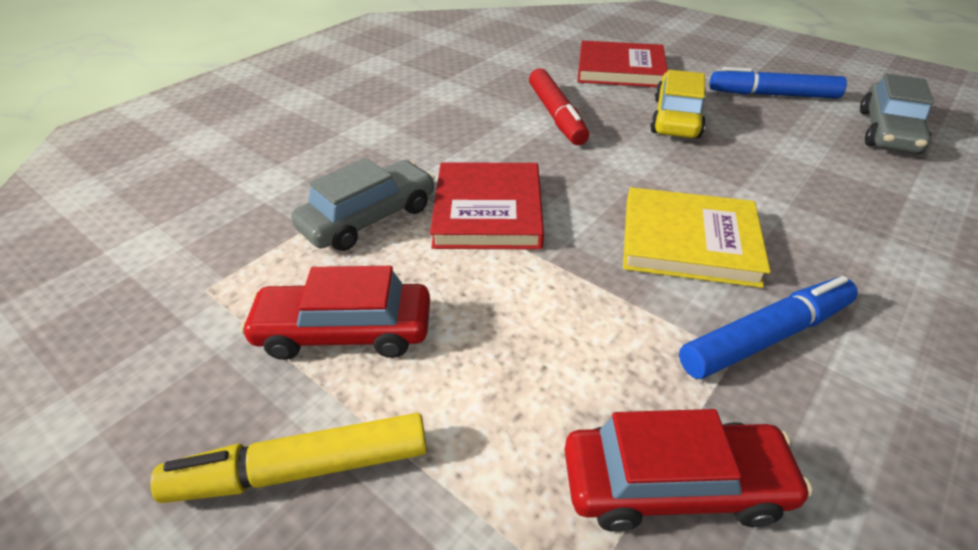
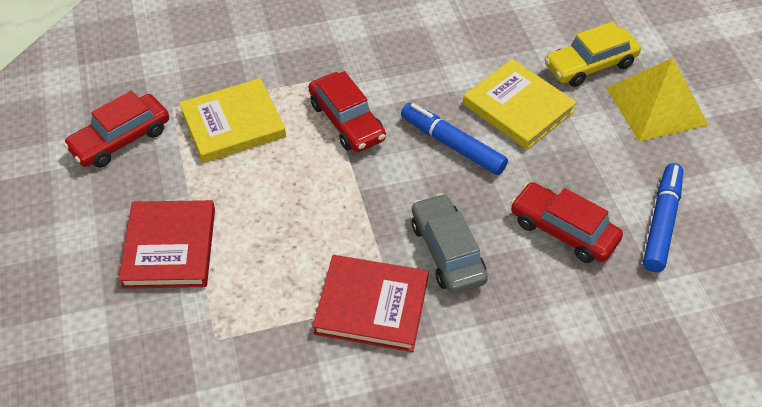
grey car: 2 -> 1
red car: 2 -> 3
red marker: 1 -> 0
yellow book: 1 -> 2
yellow marker: 1 -> 0
yellow pyramid: 0 -> 1

